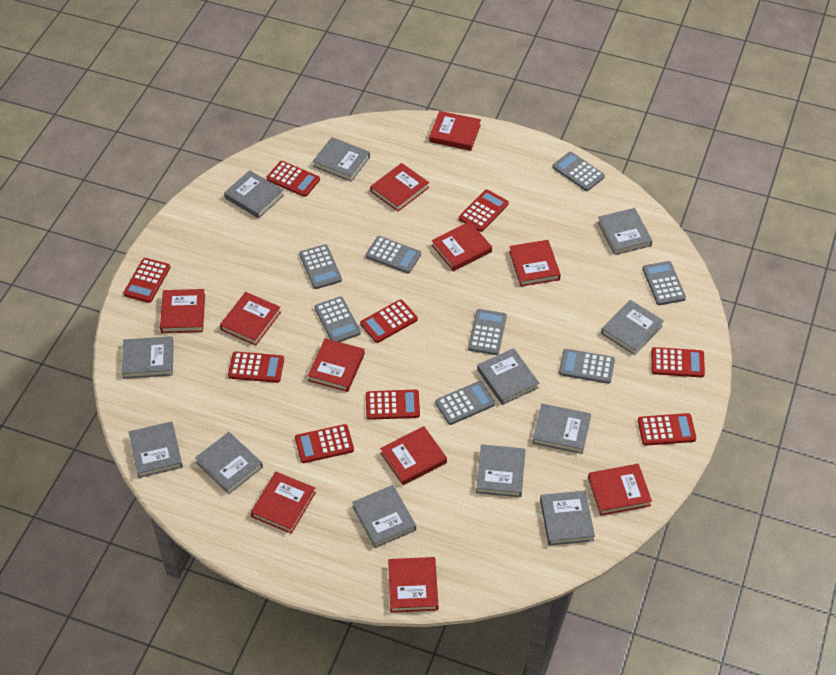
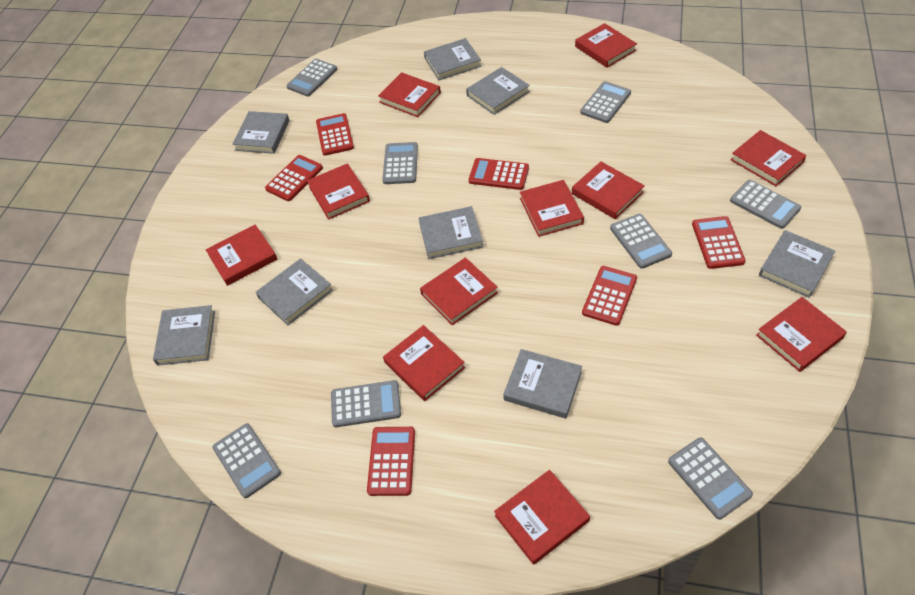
grey book: 12 -> 8
red calculator: 9 -> 6

